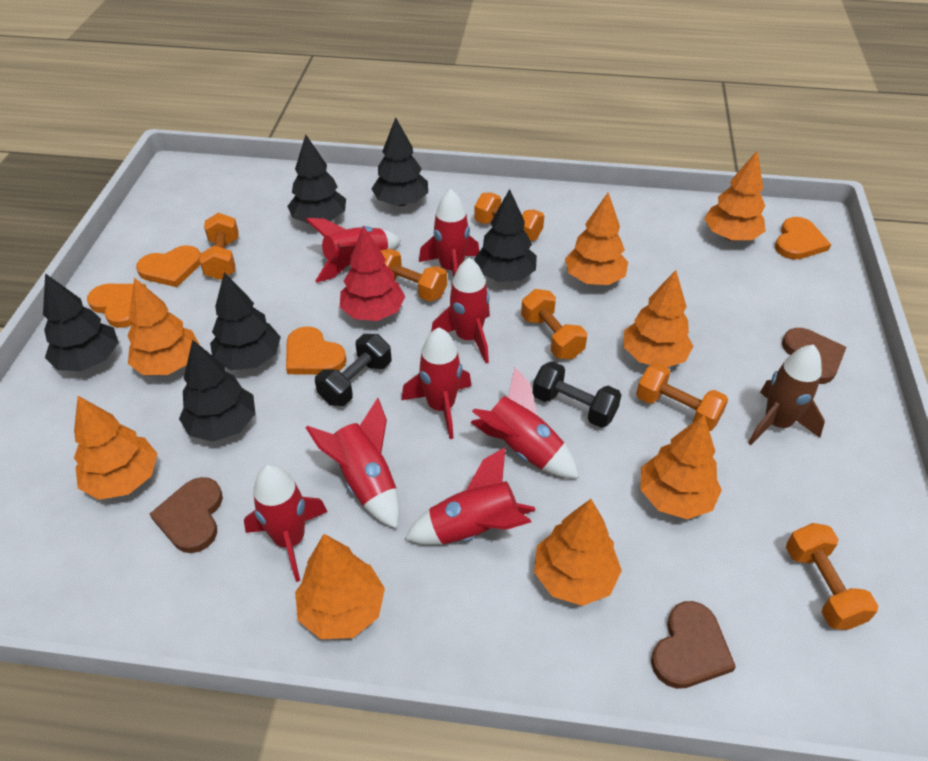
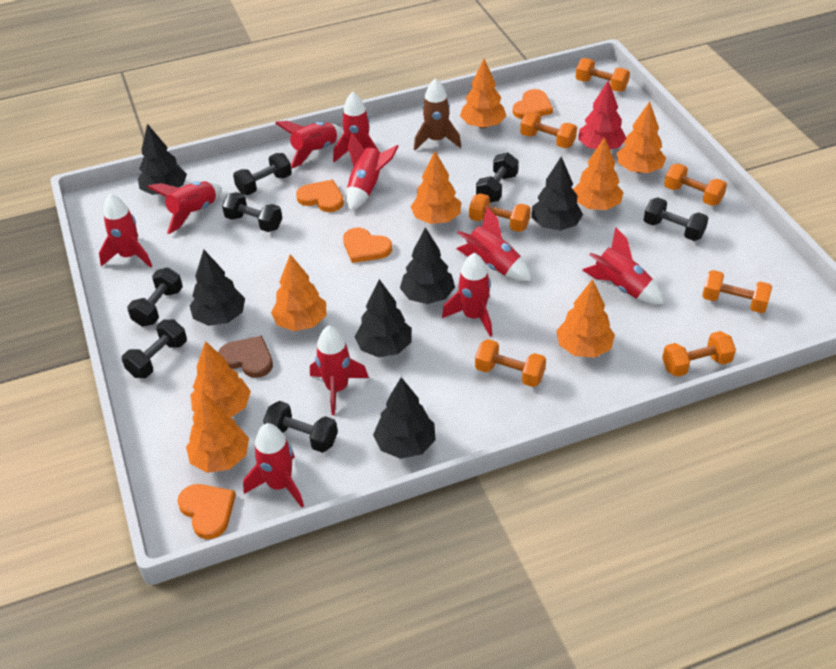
black dumbbell: 2 -> 7
brown heart: 3 -> 1
orange dumbbell: 6 -> 7
red rocket: 8 -> 10

